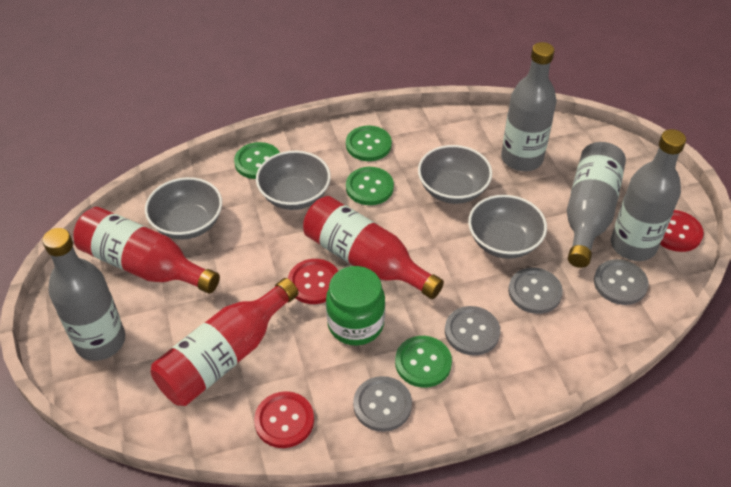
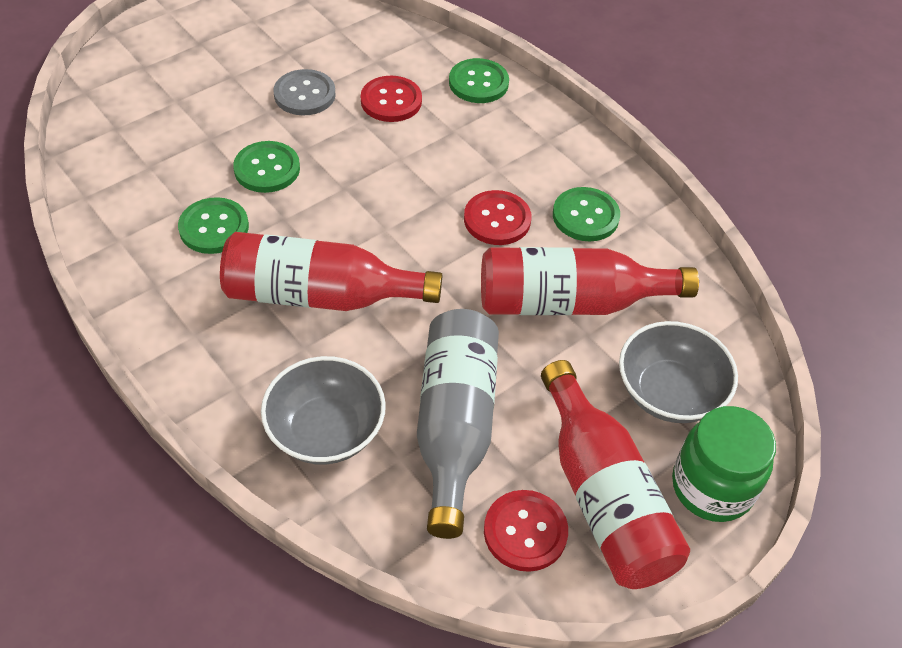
grey bottle: 4 -> 1
grey bowl: 4 -> 2
grey button: 4 -> 1

